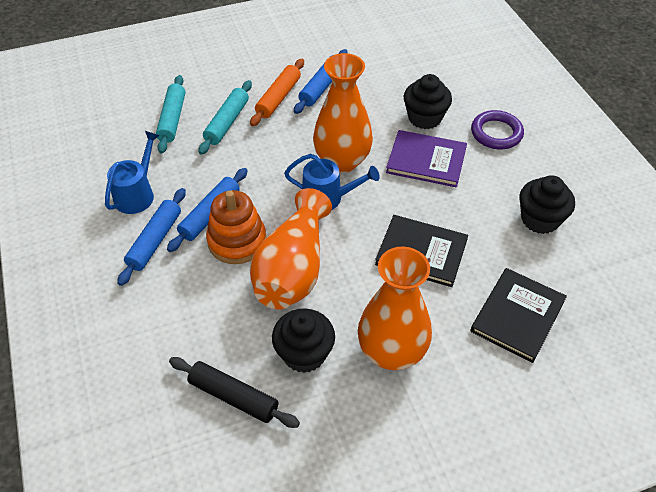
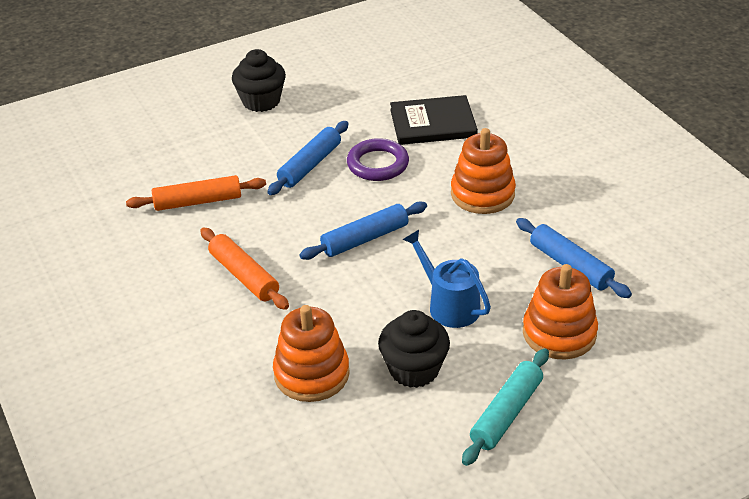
black book: 2 -> 1
black cupcake: 3 -> 2
black rolling pin: 1 -> 0
blue watering can: 2 -> 1
orange rolling pin: 1 -> 2
orange stacking toy: 1 -> 3
orange vase: 3 -> 0
purple book: 1 -> 0
turquoise rolling pin: 2 -> 1

